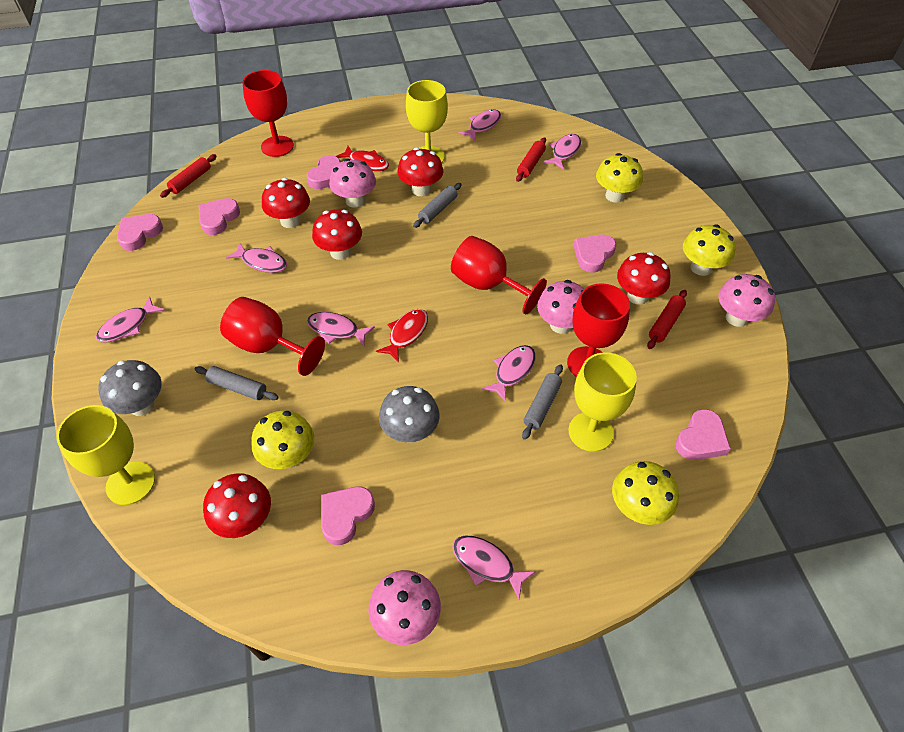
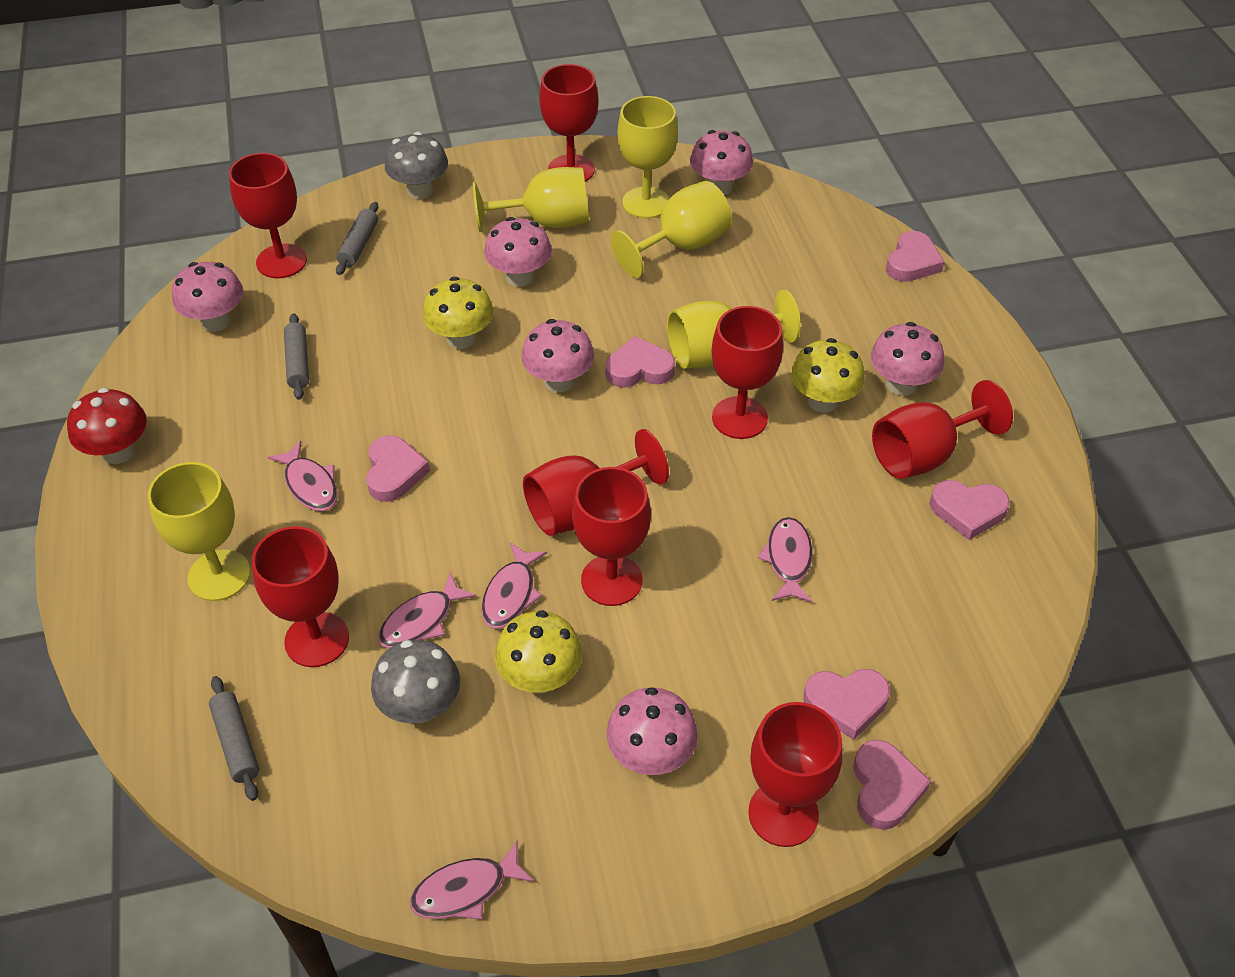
pink fish: 7 -> 5
pink mushroom: 4 -> 6
red fish: 2 -> 0
red goblet: 4 -> 8
red mushroom: 5 -> 1
red rolling pin: 3 -> 0
yellow goblet: 3 -> 5
yellow mushroom: 4 -> 3

